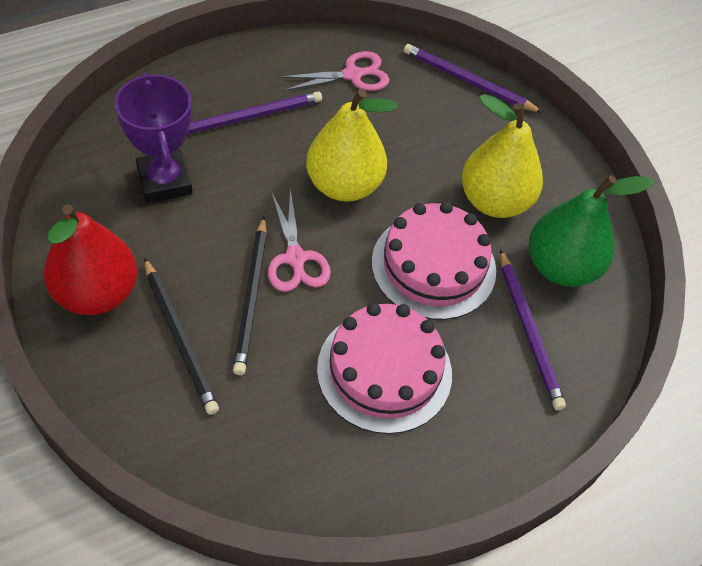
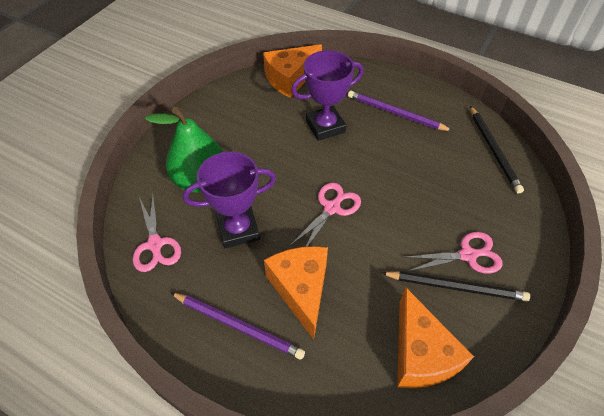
orange cheese: 0 -> 3
pink cake: 2 -> 0
pink scissors: 2 -> 3
purple pencil: 3 -> 2
purple trophy: 1 -> 2
red pear: 1 -> 0
yellow pear: 2 -> 0

